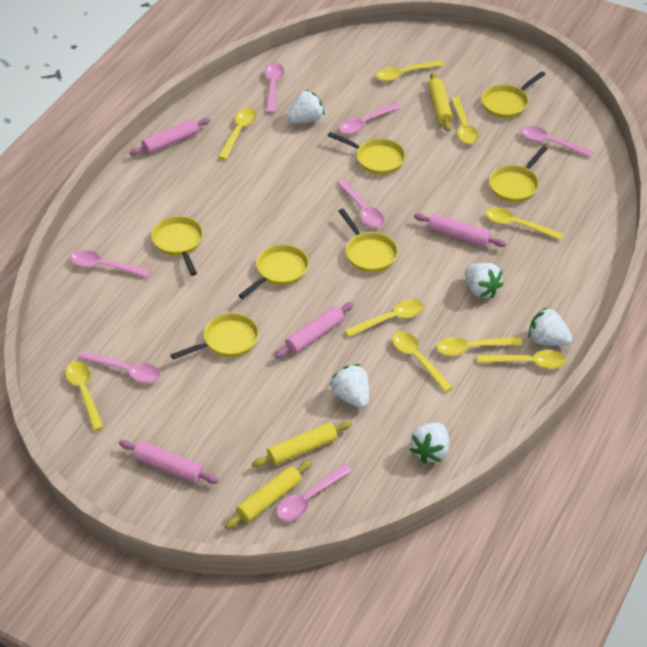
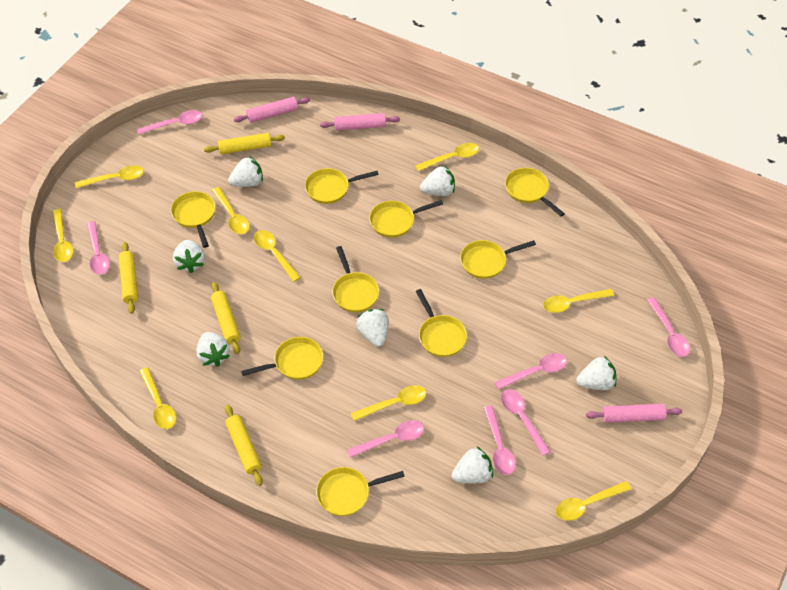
pink rolling pin: 4 -> 3
white strawberry: 5 -> 7
yellow pan: 7 -> 9
yellow rolling pin: 3 -> 4

